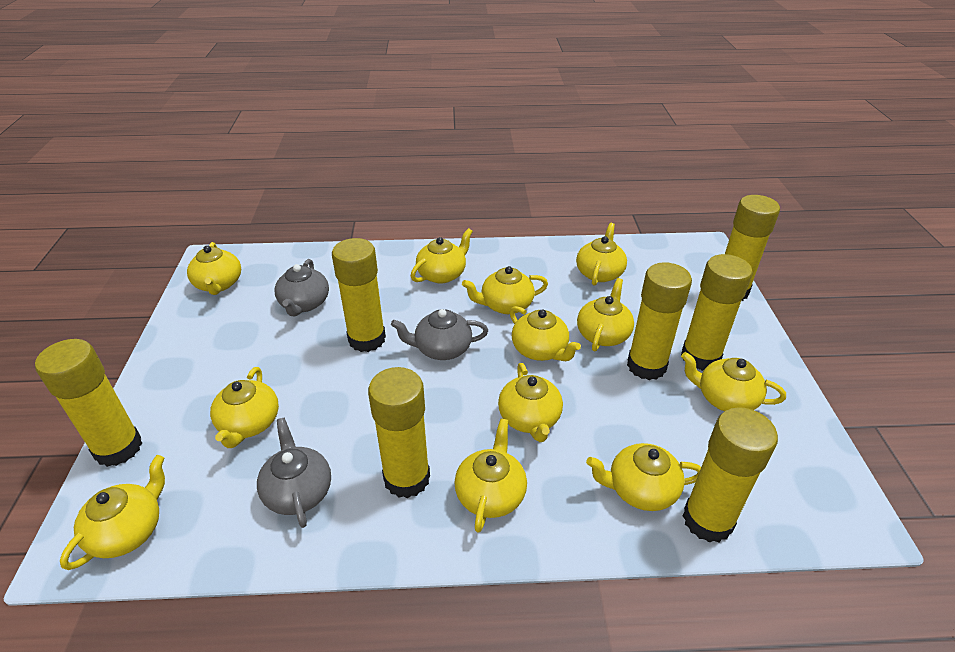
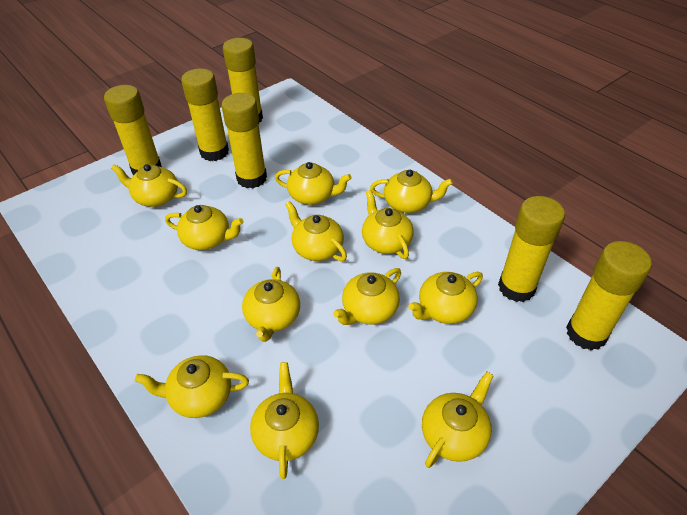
grey teapot: 3 -> 0
yellow glue stick: 7 -> 6

